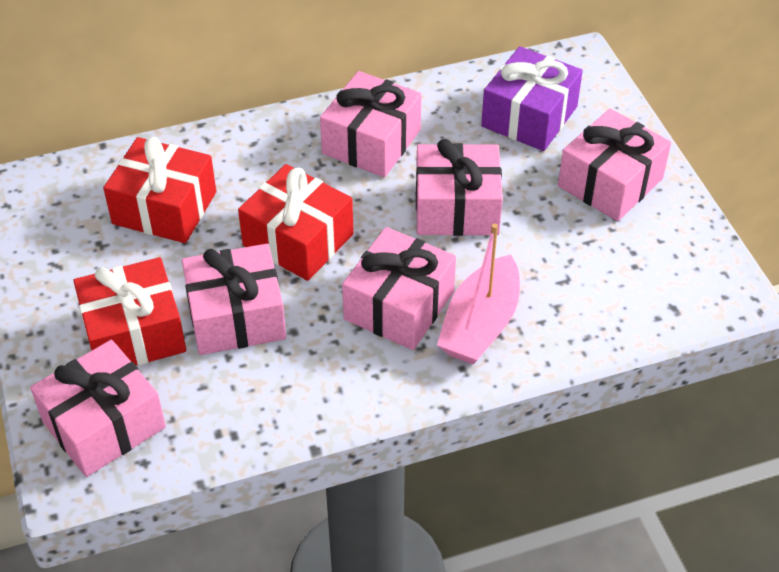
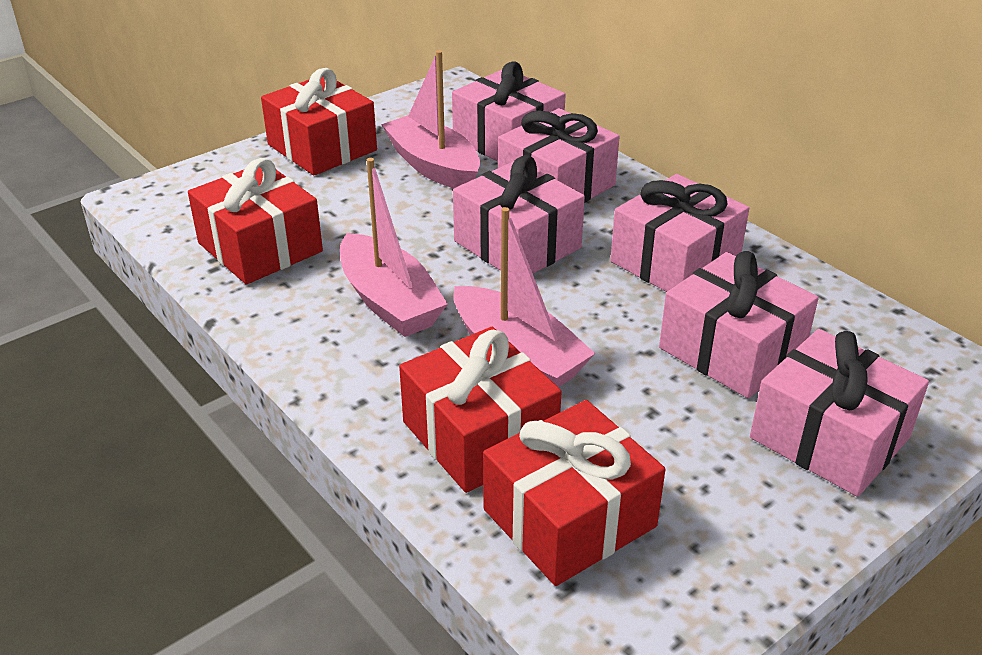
pink boat: 1 -> 3
purple gift: 1 -> 0
red gift: 3 -> 4

